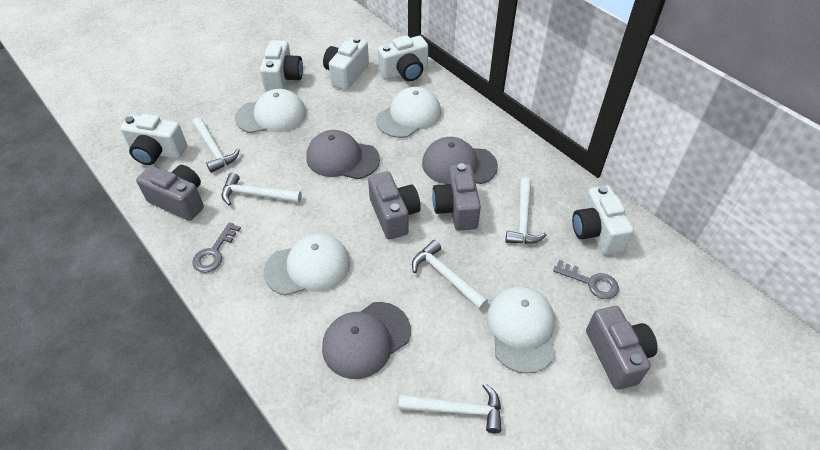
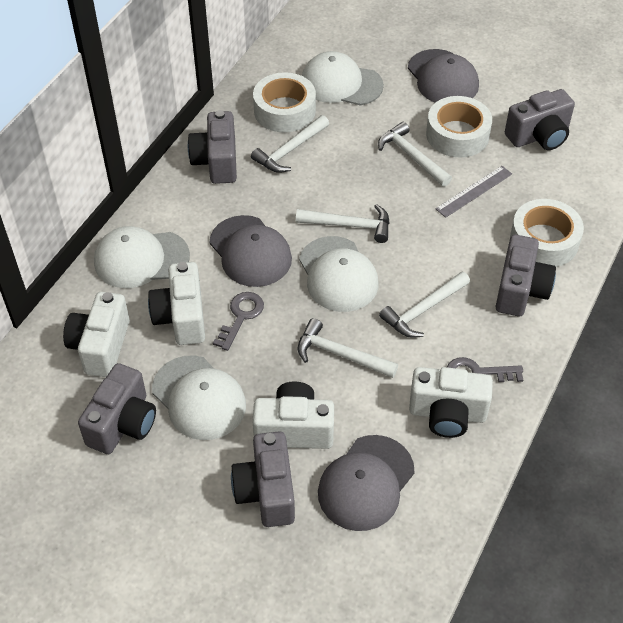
grey camera: 4 -> 5
grey ruler: 0 -> 1
white camera: 5 -> 4
white tape: 0 -> 3

